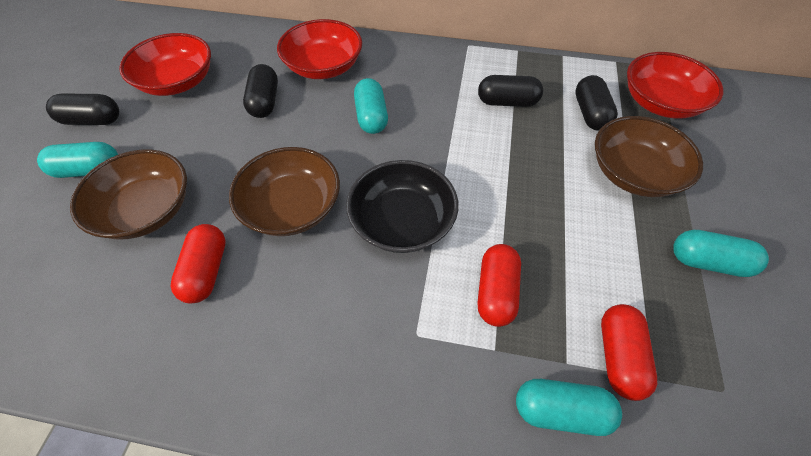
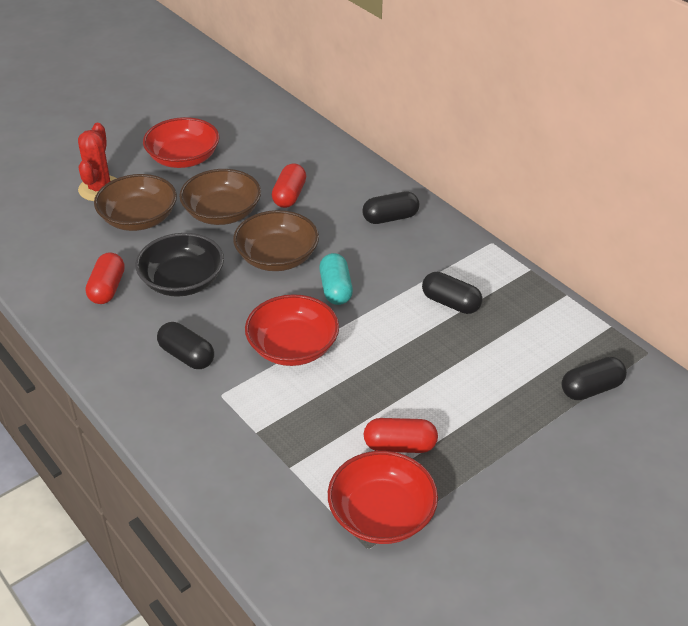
red cactus: 0 -> 1
turquoise capsule: 4 -> 1

